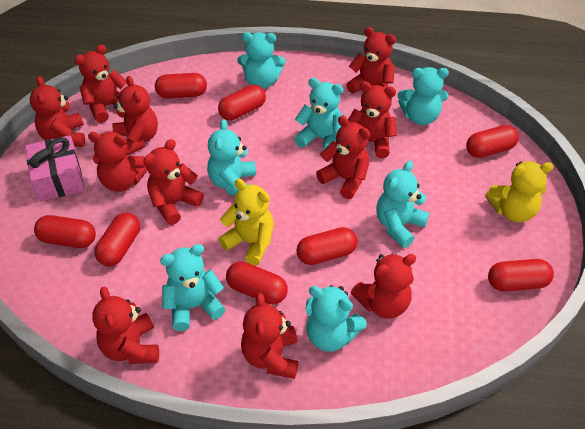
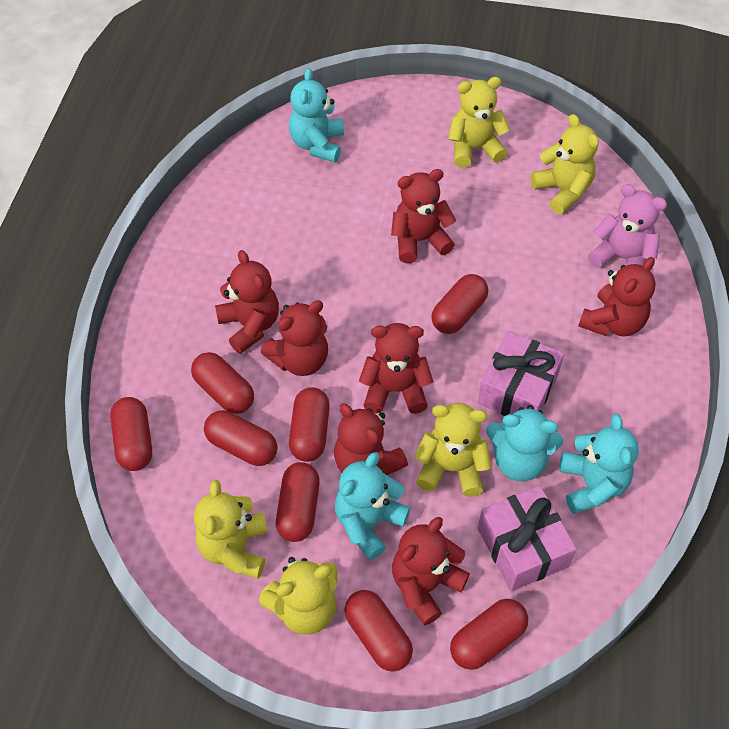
pink gift: 1 -> 2
pink teddy bear: 0 -> 1
red teddy bear: 11 -> 7
turquoise teddy bear: 7 -> 4
yellow teddy bear: 2 -> 5

